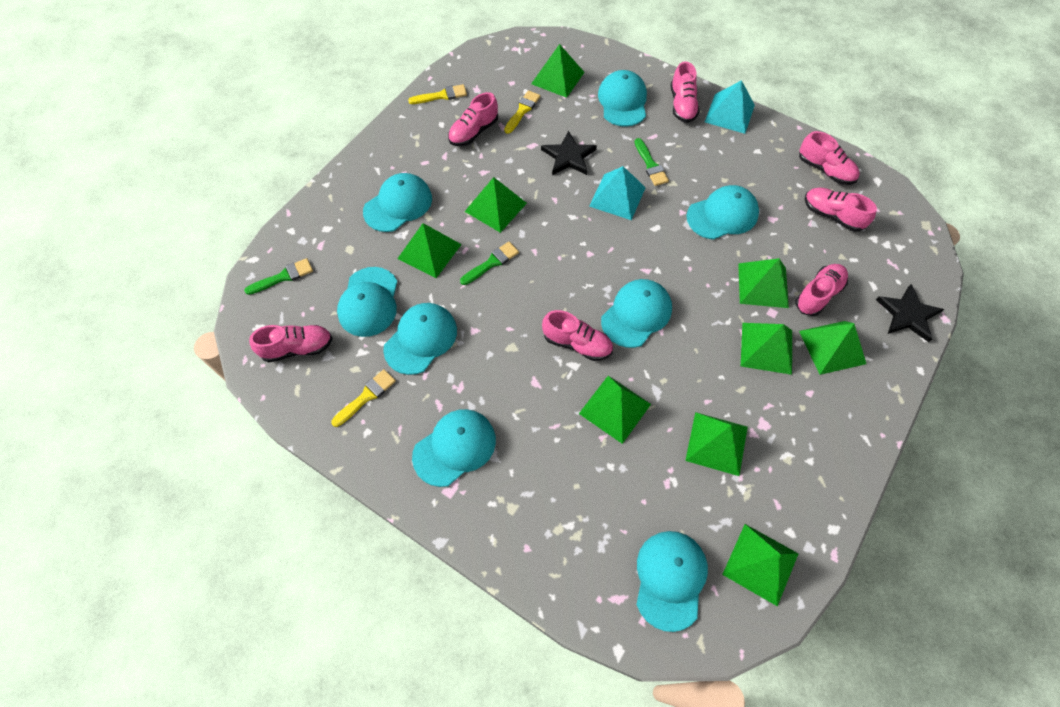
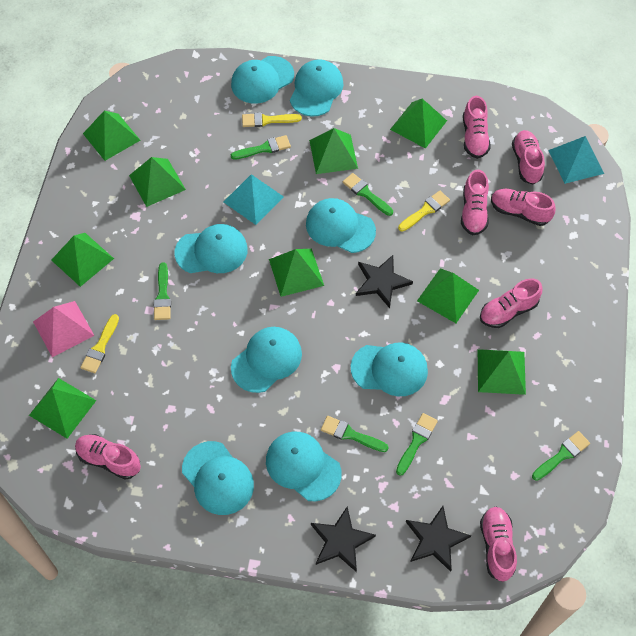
black star: 2 -> 3
green brush: 3 -> 6
pink pyramid: 0 -> 1

